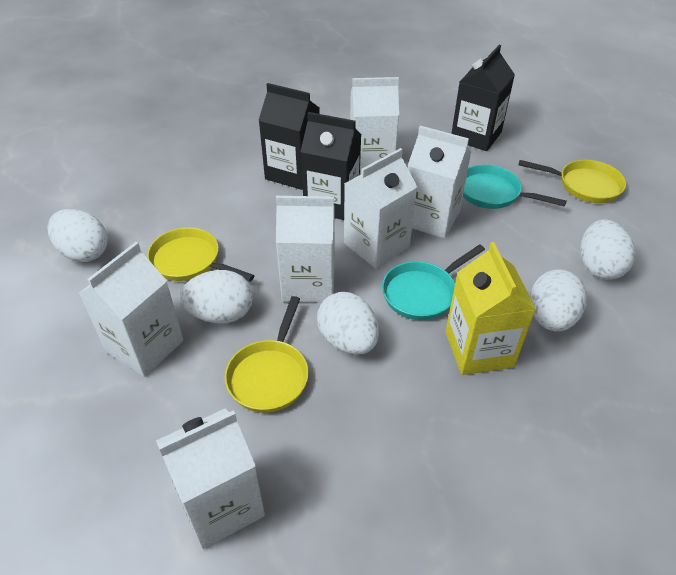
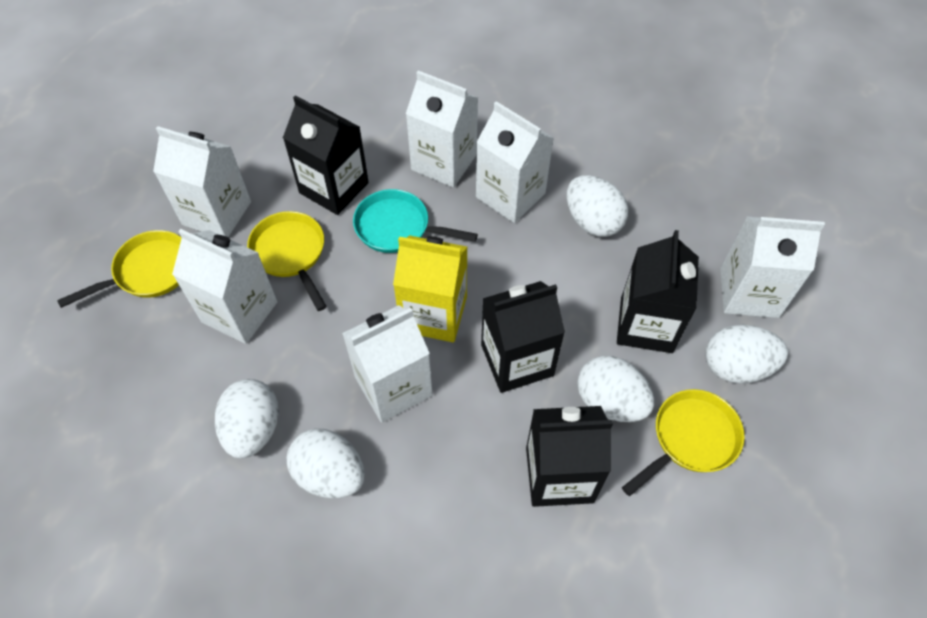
black carton: 3 -> 4
turquoise pan: 2 -> 1

